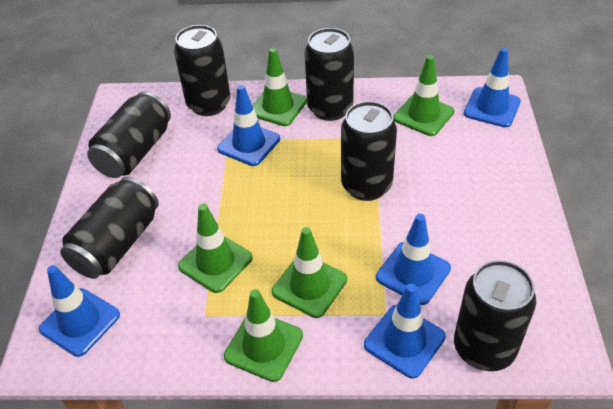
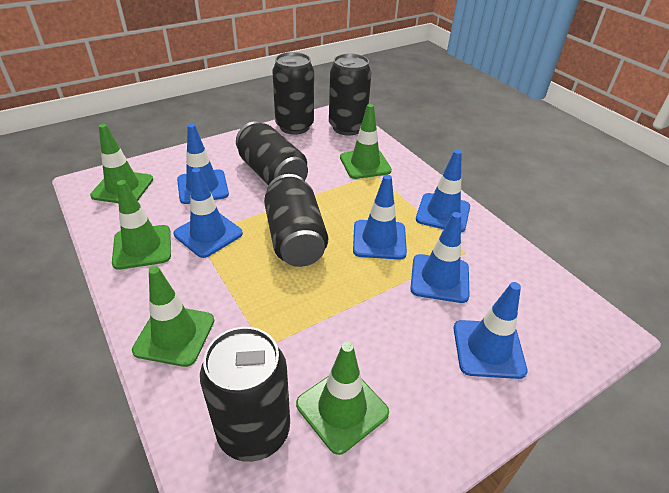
black can: 6 -> 5
blue traffic cone: 5 -> 6

